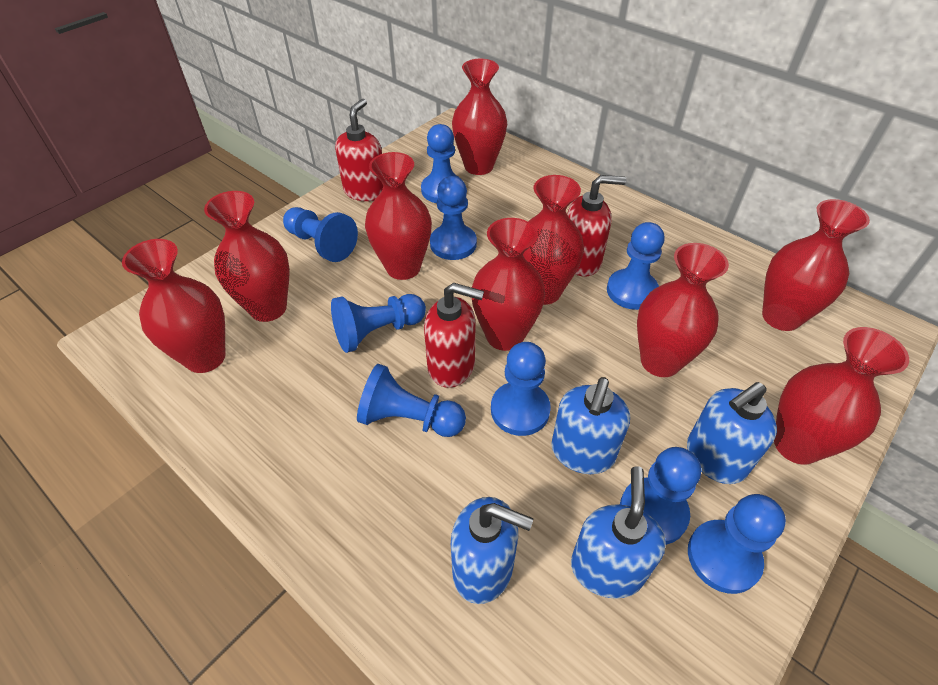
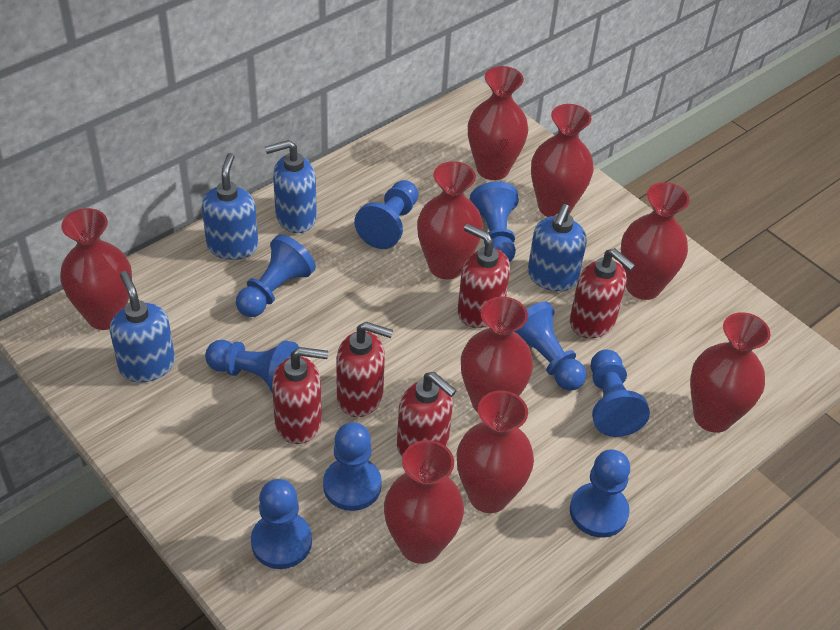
red soap dispenser: 3 -> 5

